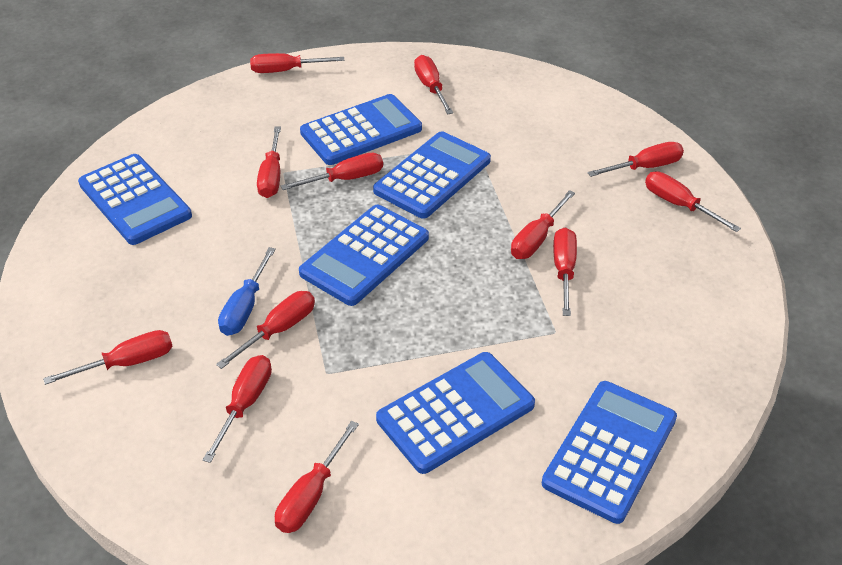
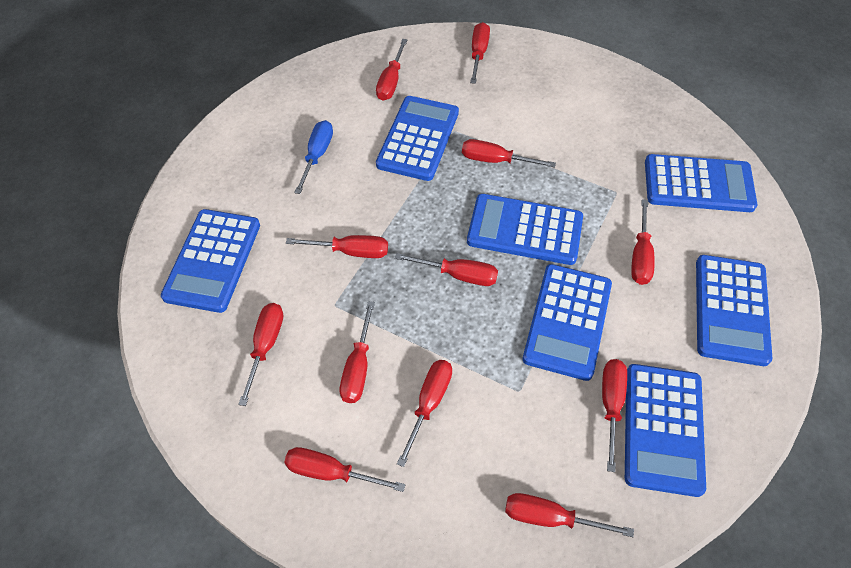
blue calculator: 6 -> 7

